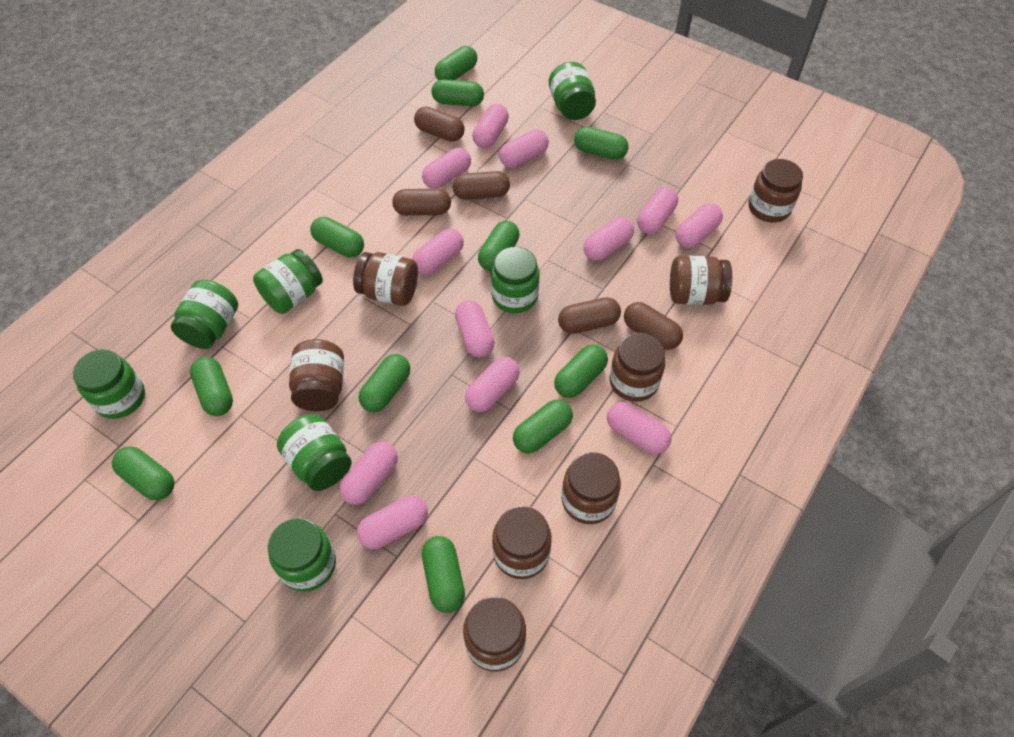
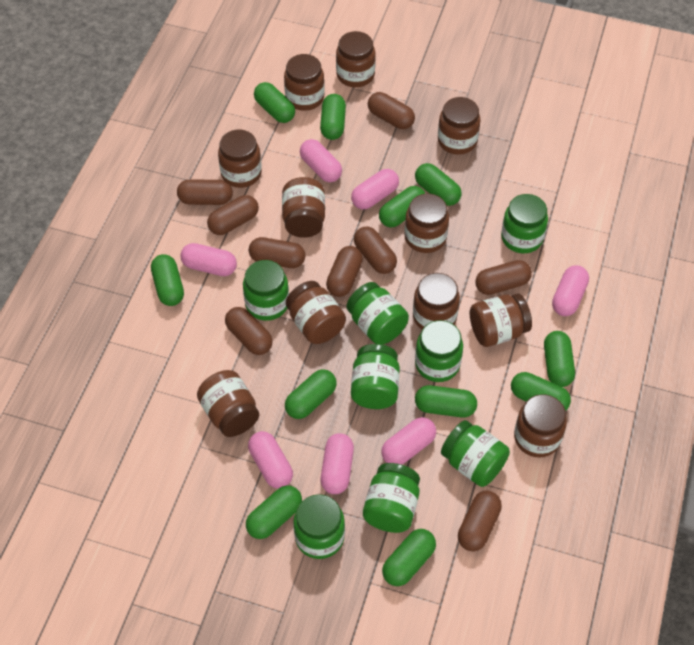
brown capsule: 5 -> 9
brown jar: 8 -> 11
green jar: 7 -> 8
pink capsule: 12 -> 7

